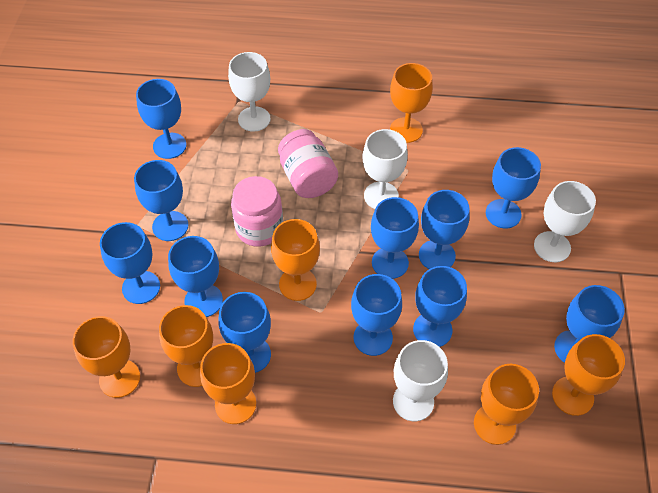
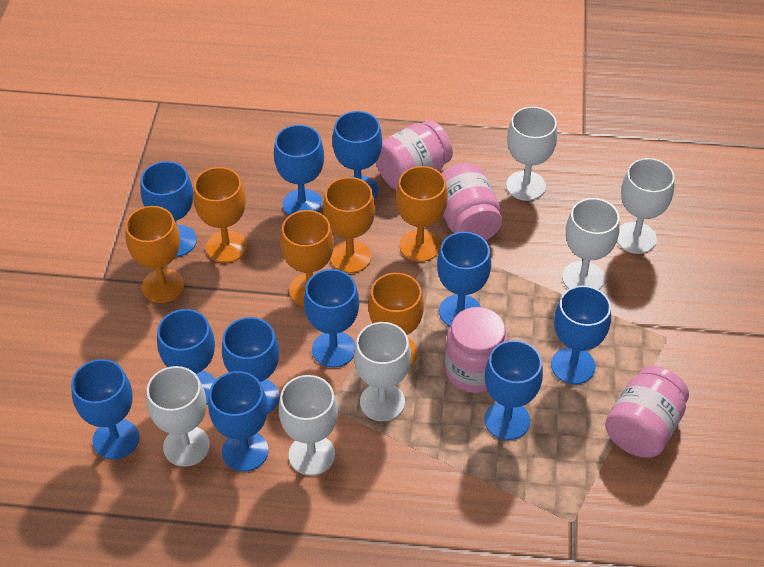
orange goblet: 7 -> 6
pink jar: 2 -> 4
white goblet: 4 -> 6

